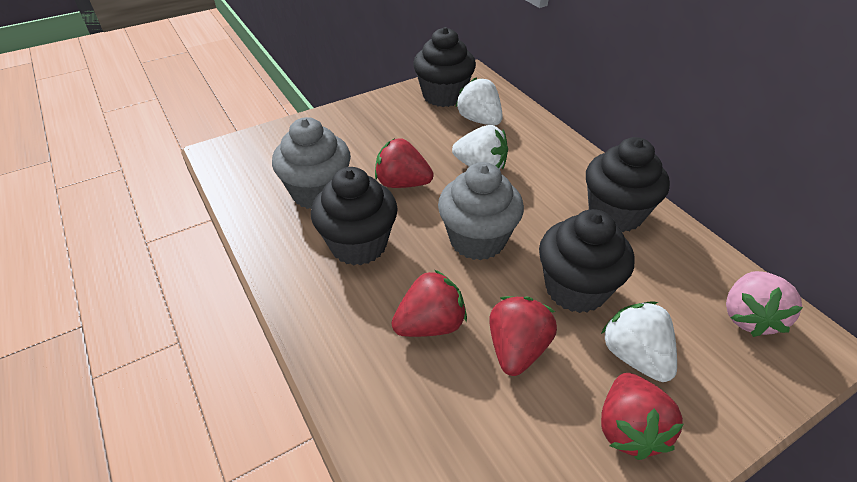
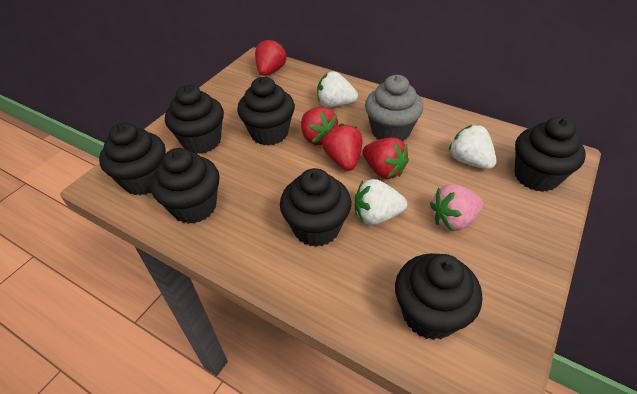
black cupcake: 4 -> 7
grey cupcake: 2 -> 1

